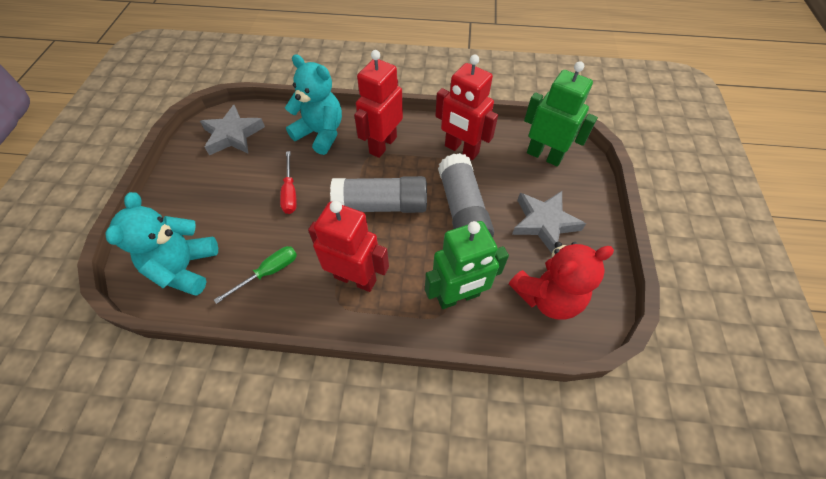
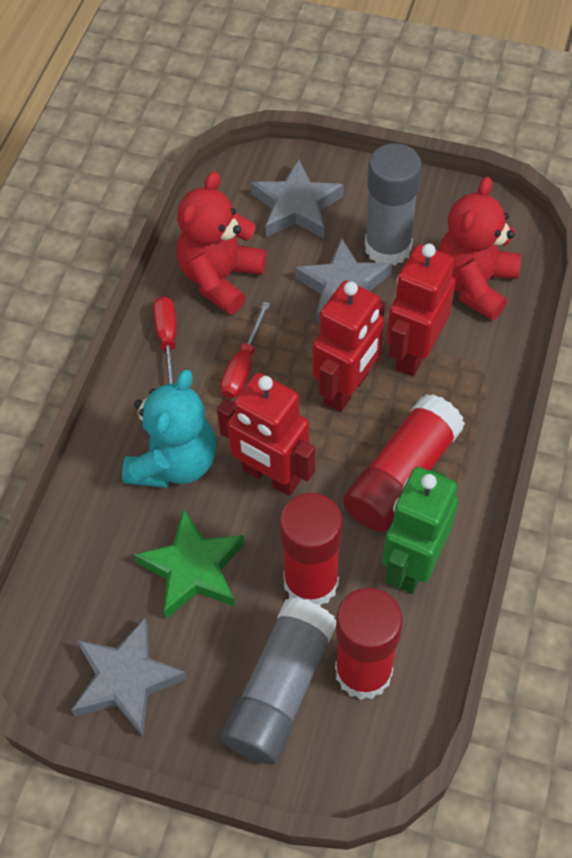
green robot: 2 -> 1
green screwdriver: 1 -> 0
green star: 0 -> 1
grey star: 2 -> 3
red glue stick: 0 -> 3
red screwdriver: 1 -> 2
red teddy bear: 1 -> 2
turquoise teddy bear: 2 -> 1

